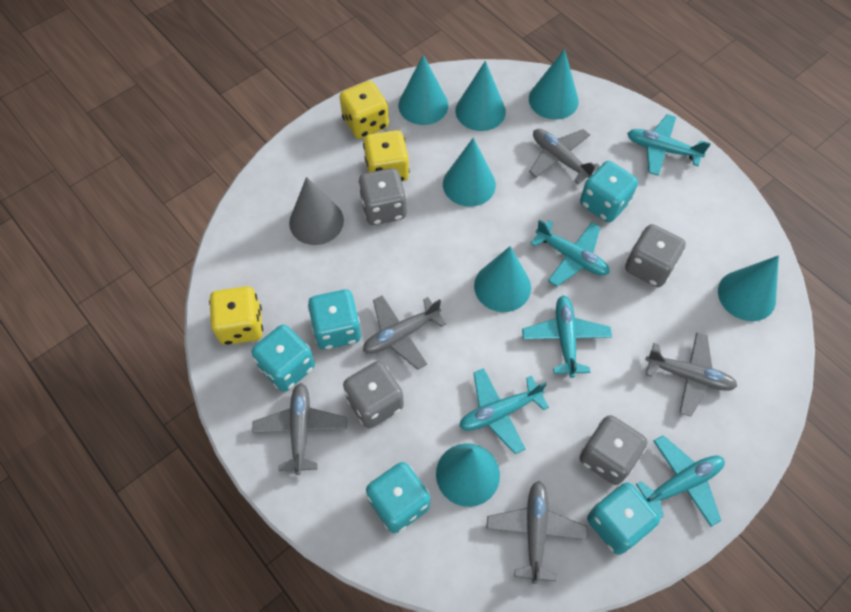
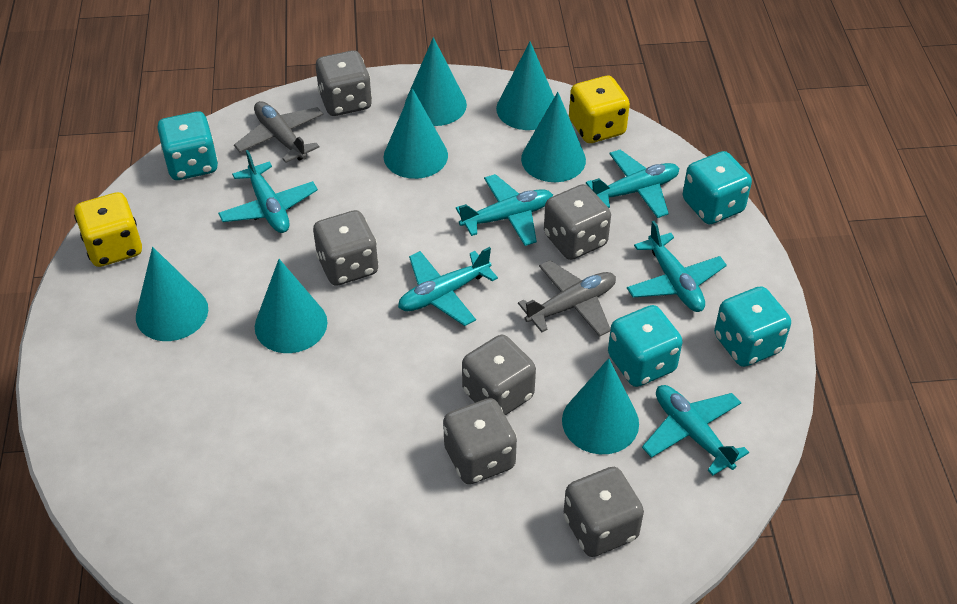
grey cone: 1 -> 0
grey dice: 4 -> 6
grey plane: 5 -> 2
turquoise dice: 5 -> 4
turquoise plane: 5 -> 6
yellow dice: 3 -> 2

